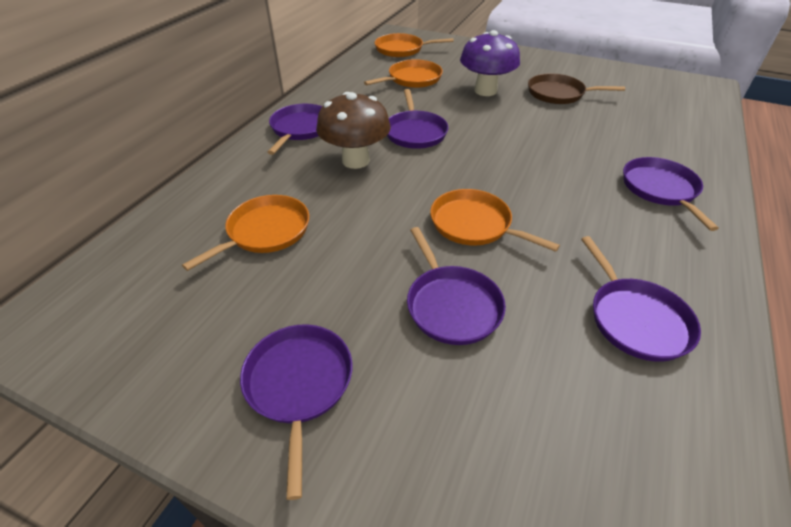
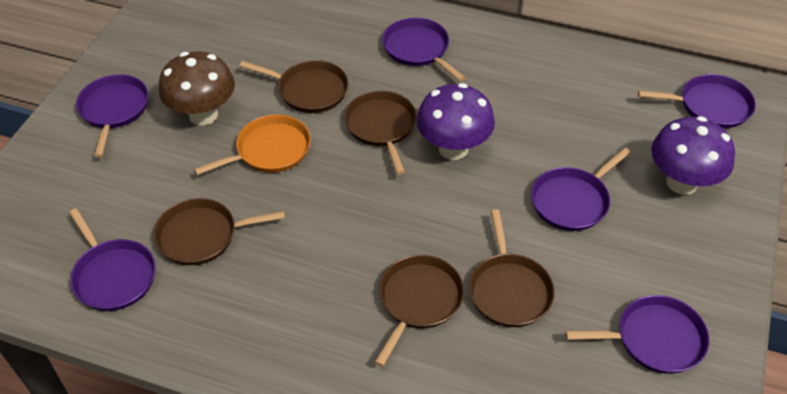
brown pan: 1 -> 5
orange pan: 4 -> 1
purple mushroom: 1 -> 2

